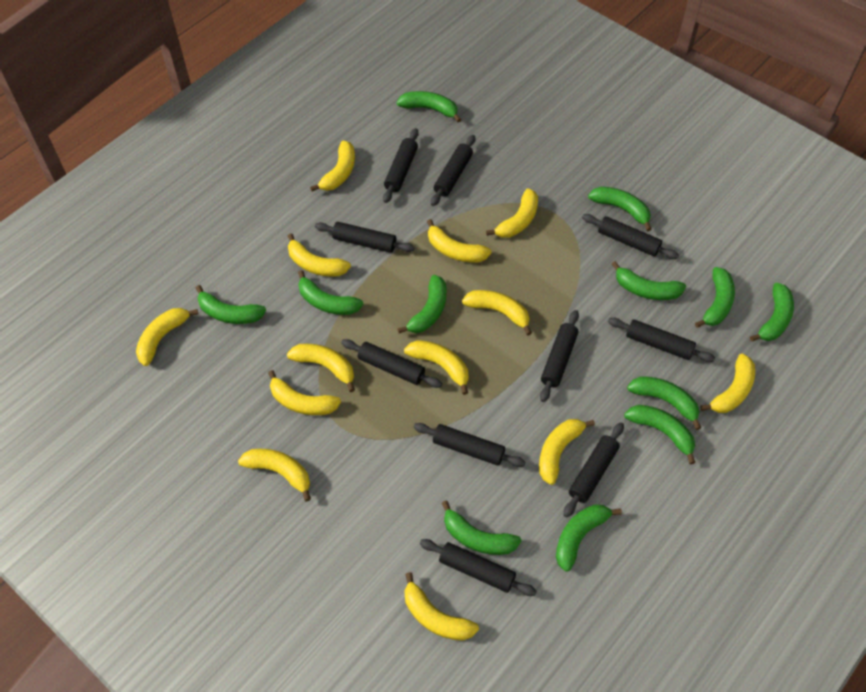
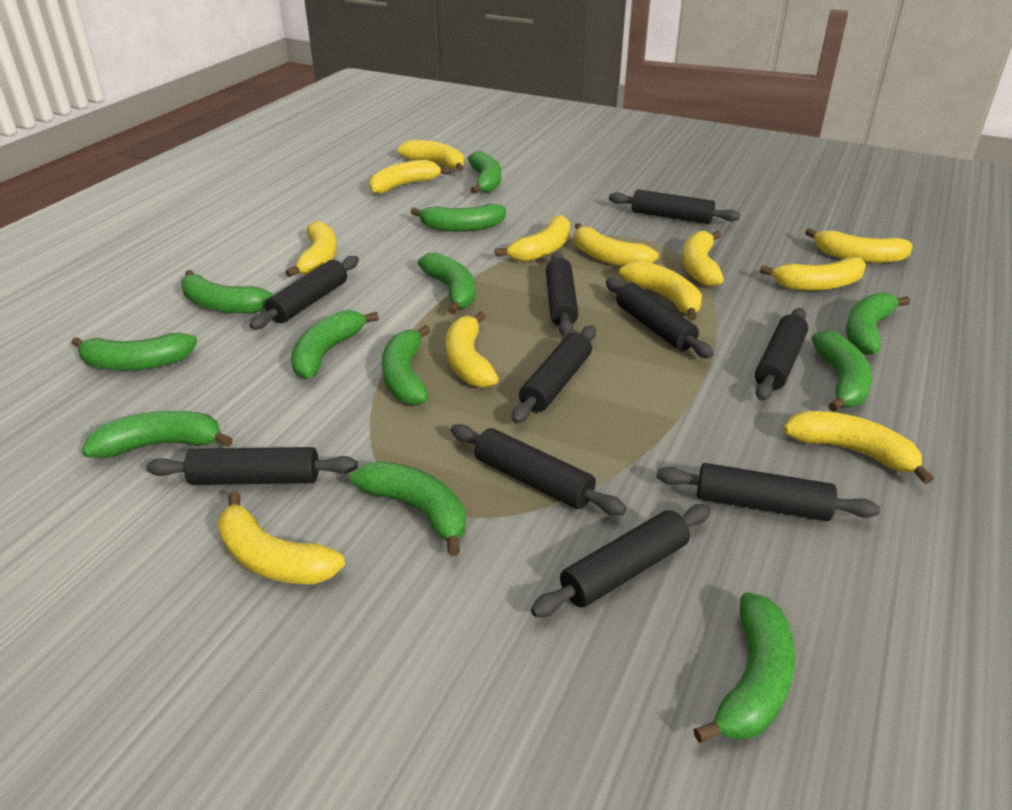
yellow banana: 13 -> 12

